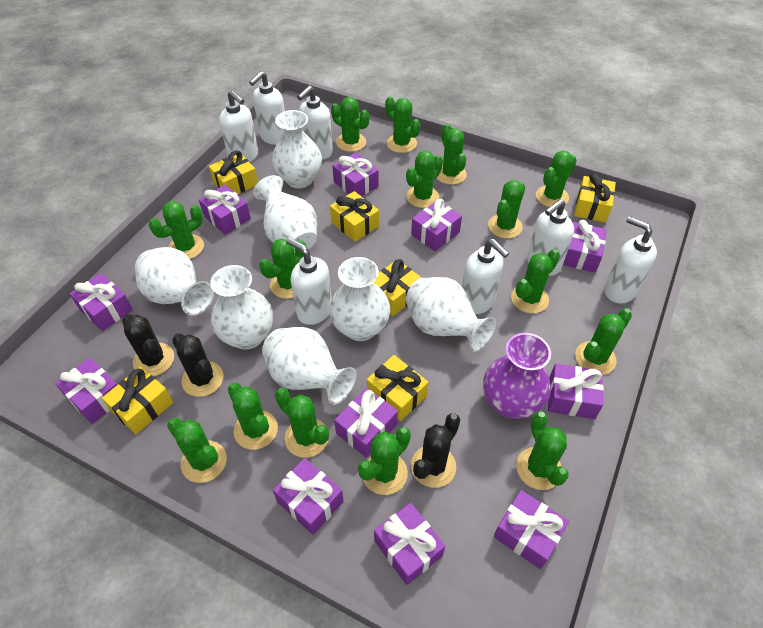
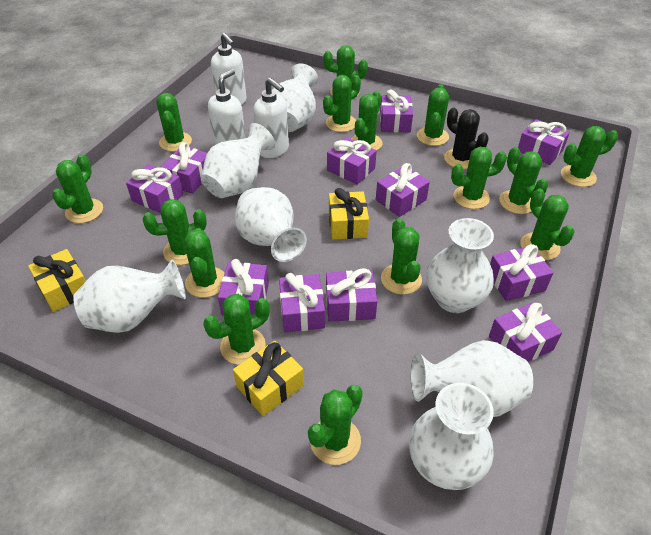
black cactus: 3 -> 1
purple vase: 1 -> 0
white soap dispenser: 7 -> 3
yellow gift: 6 -> 3

